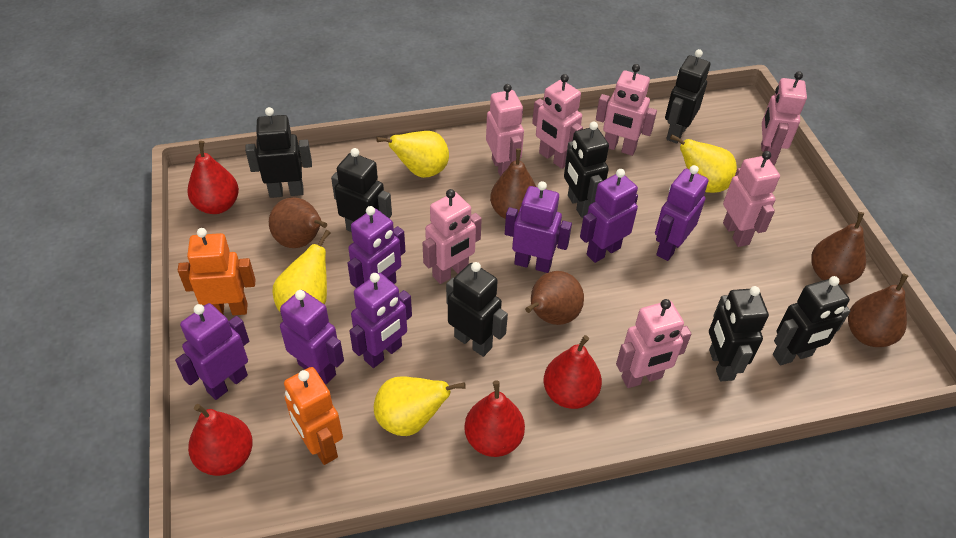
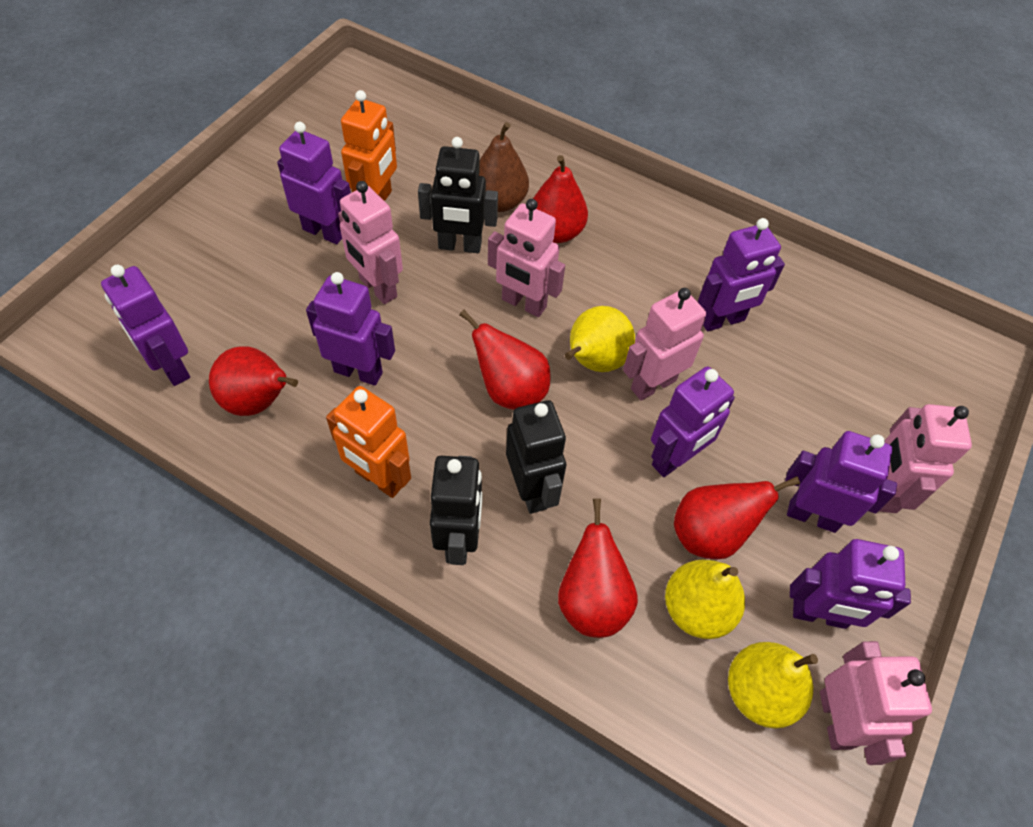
black robot: 7 -> 3
brown pear: 5 -> 1
pink robot: 7 -> 5
red pear: 4 -> 5
yellow pear: 4 -> 3

